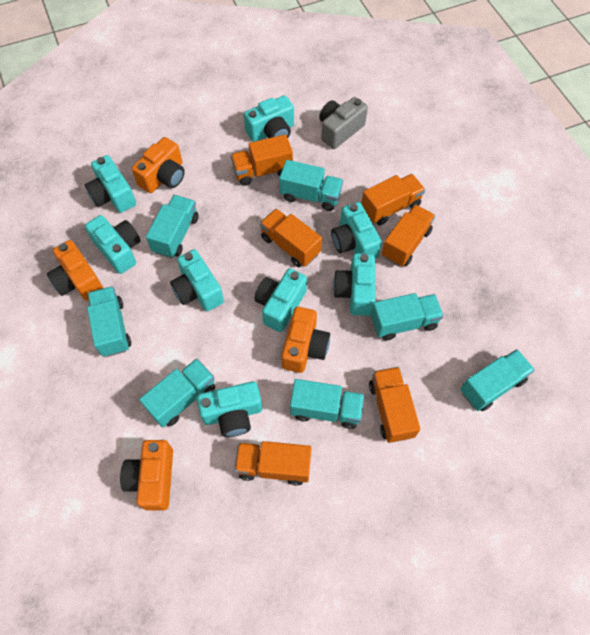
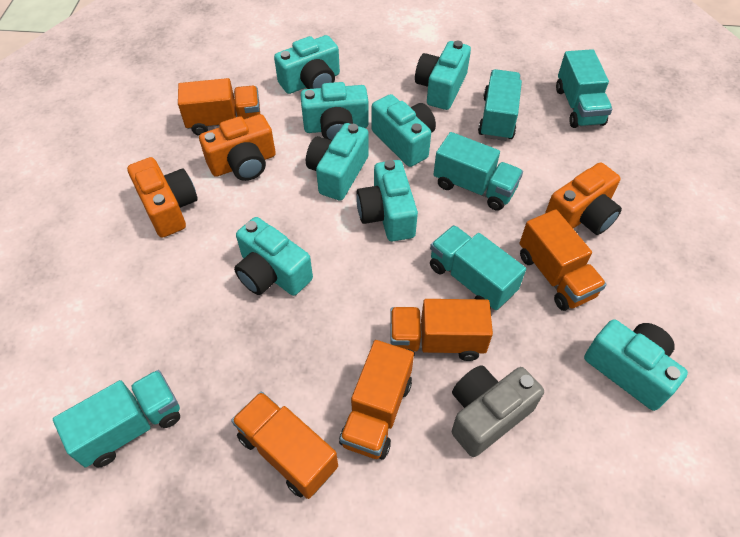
orange camera: 4 -> 3
orange truck: 6 -> 5
turquoise truck: 7 -> 5

